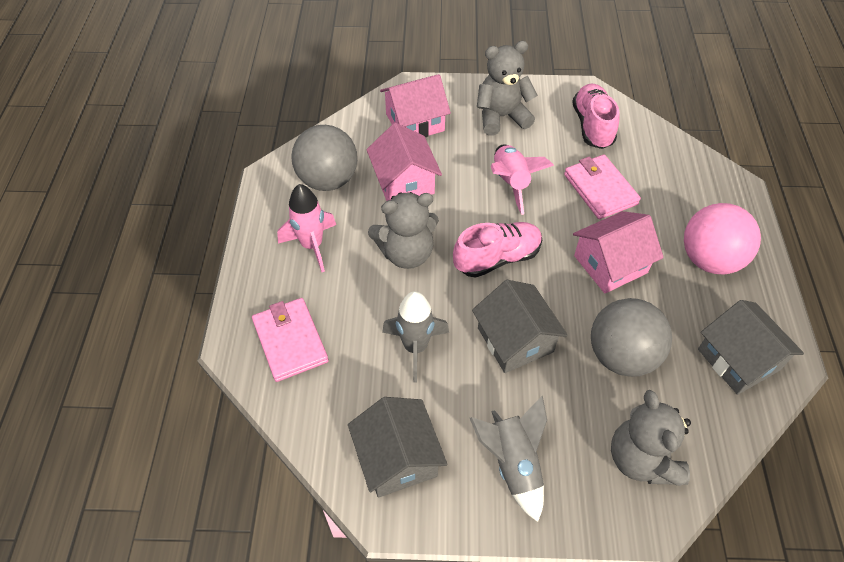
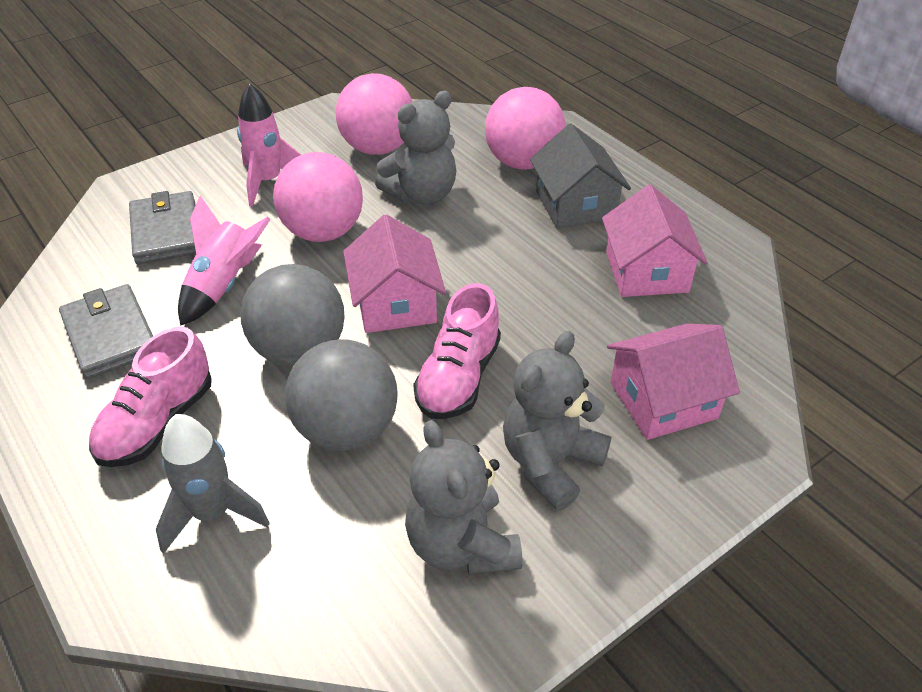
grey house: 3 -> 1
grey rocket: 2 -> 1
grey wallet: 0 -> 2
pink ball: 1 -> 3
pink wallet: 2 -> 0

